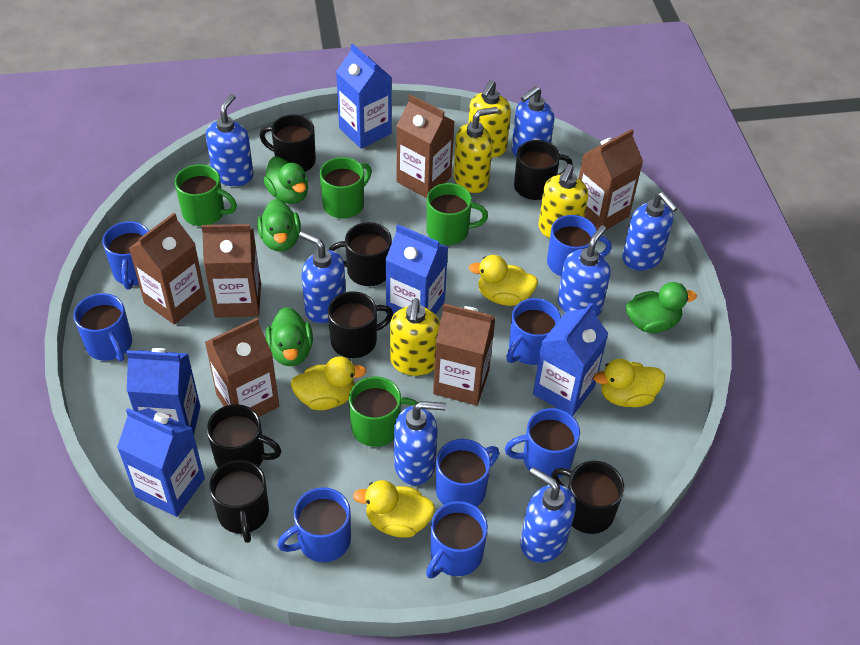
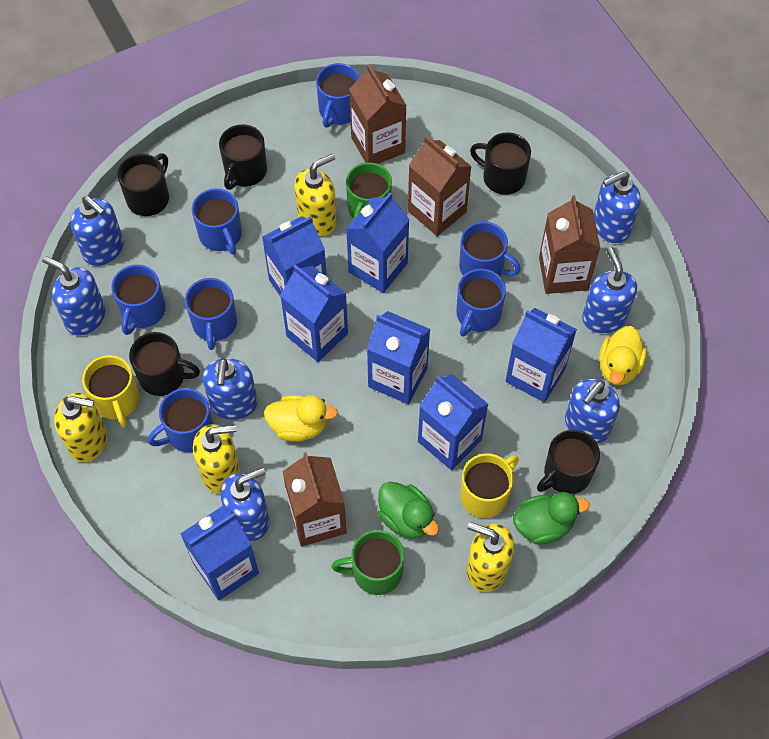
black mug: 7 -> 5
blue carton: 5 -> 7
blue mug: 8 -> 7
brown carton: 6 -> 4
green duck: 4 -> 2
green mug: 4 -> 2
yellow duck: 4 -> 2
yellow mug: 0 -> 2

